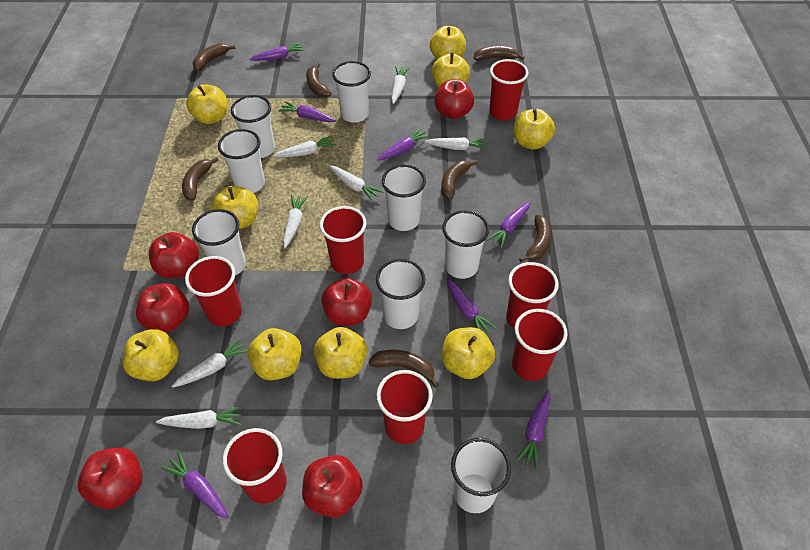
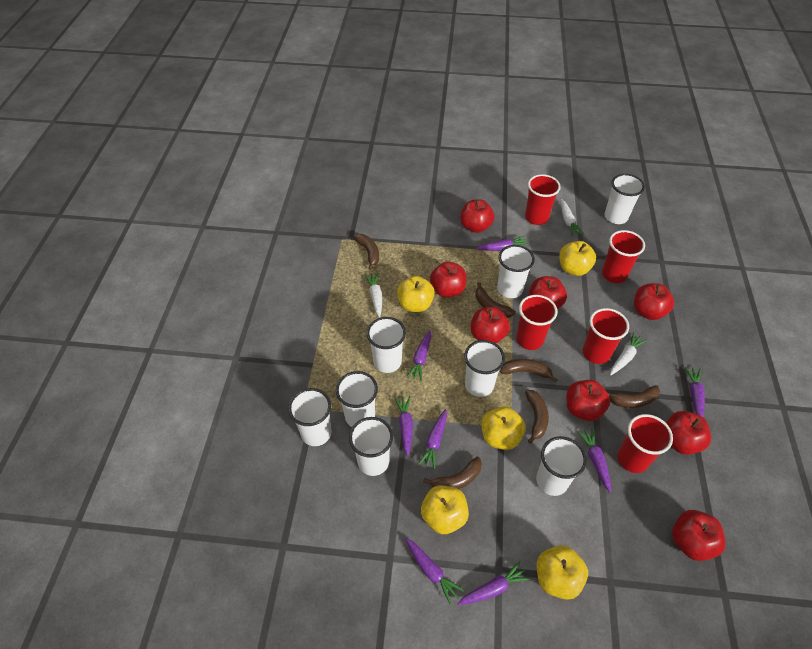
brown banana: 7 -> 6
purple carrot: 7 -> 8
red apple: 6 -> 8
red cup: 7 -> 5
white carrot: 7 -> 3
yellow apple: 9 -> 5

